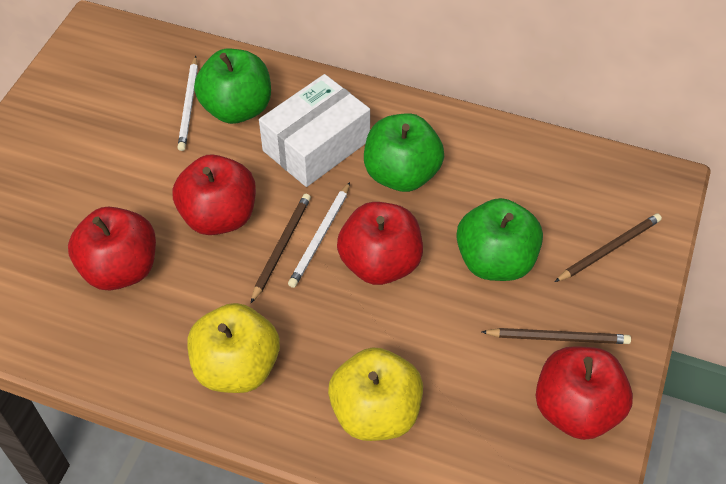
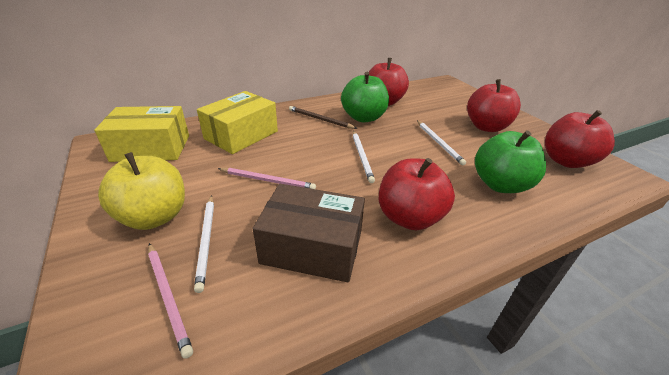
brown box: 0 -> 1
brown pencil: 3 -> 1
green apple: 3 -> 2
pink pencil: 0 -> 2
white box: 1 -> 0
white pencil: 2 -> 3
yellow apple: 2 -> 1
yellow box: 0 -> 2

